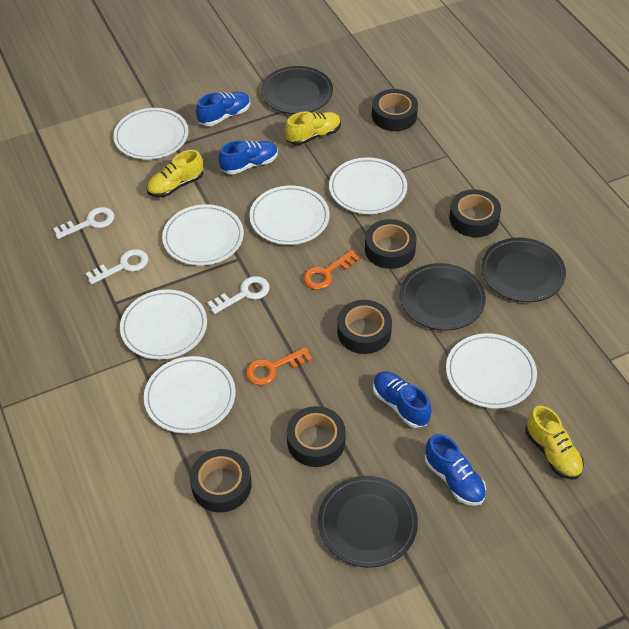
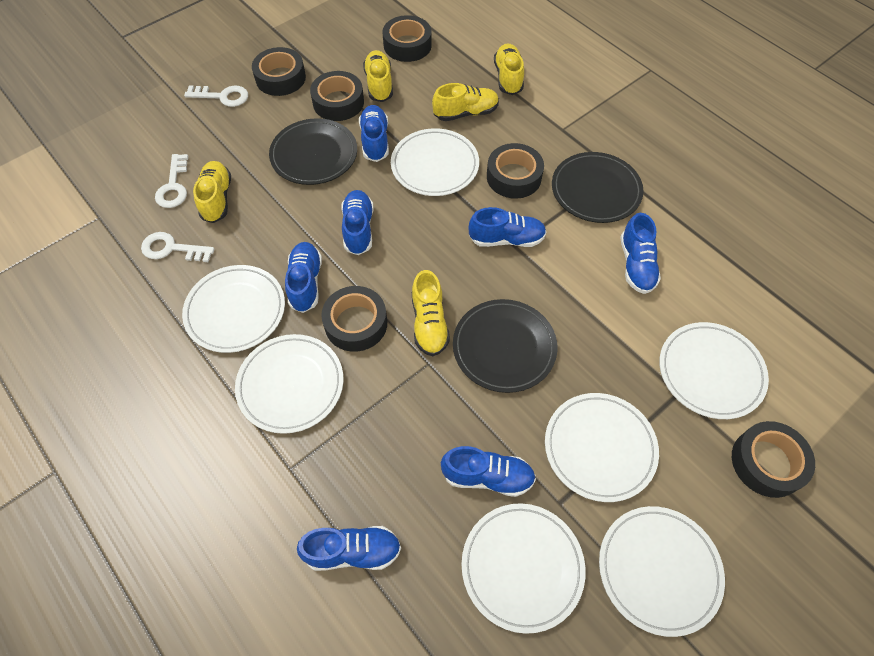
black plate: 4 -> 3
blue shoe: 4 -> 7
orange key: 2 -> 0
yellow shoe: 3 -> 5

